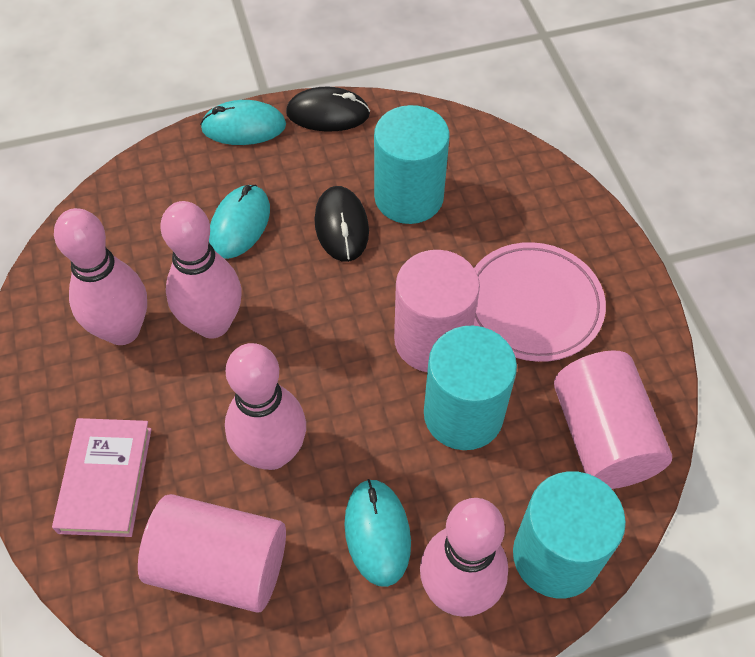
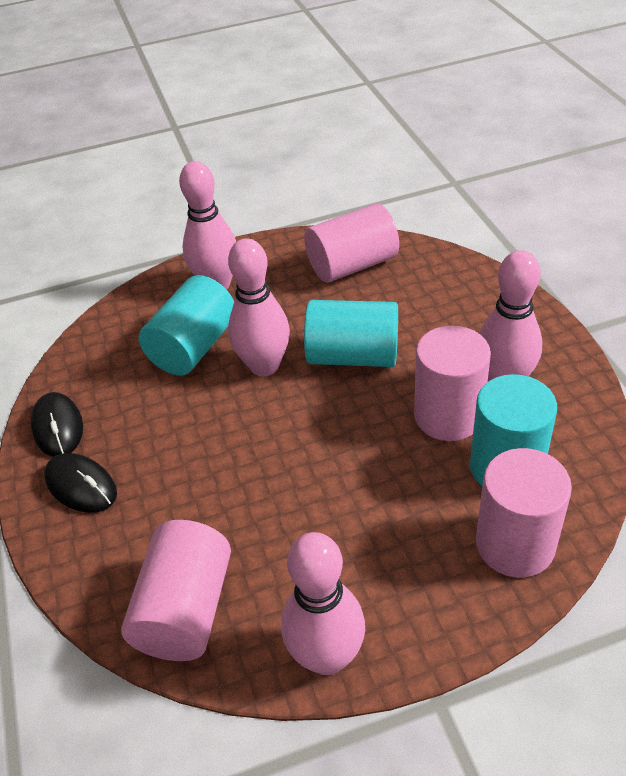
pink book: 1 -> 0
pink cylinder: 3 -> 4
pink plate: 1 -> 0
turquoise mouse: 3 -> 0

